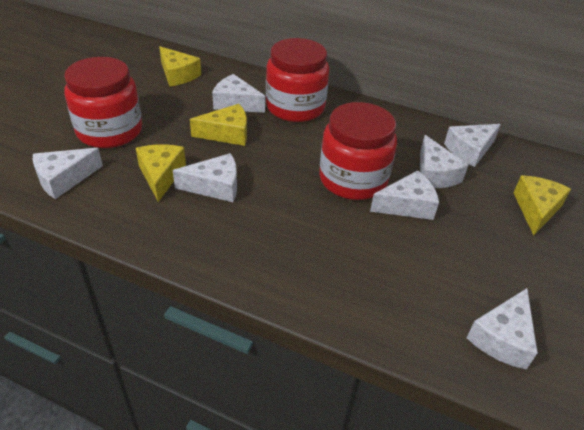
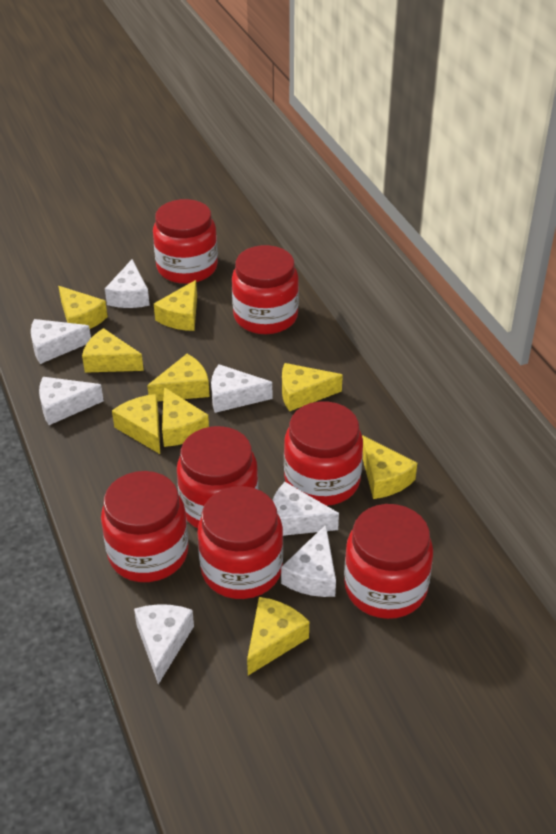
red jar: 3 -> 7
yellow cheese: 4 -> 9

